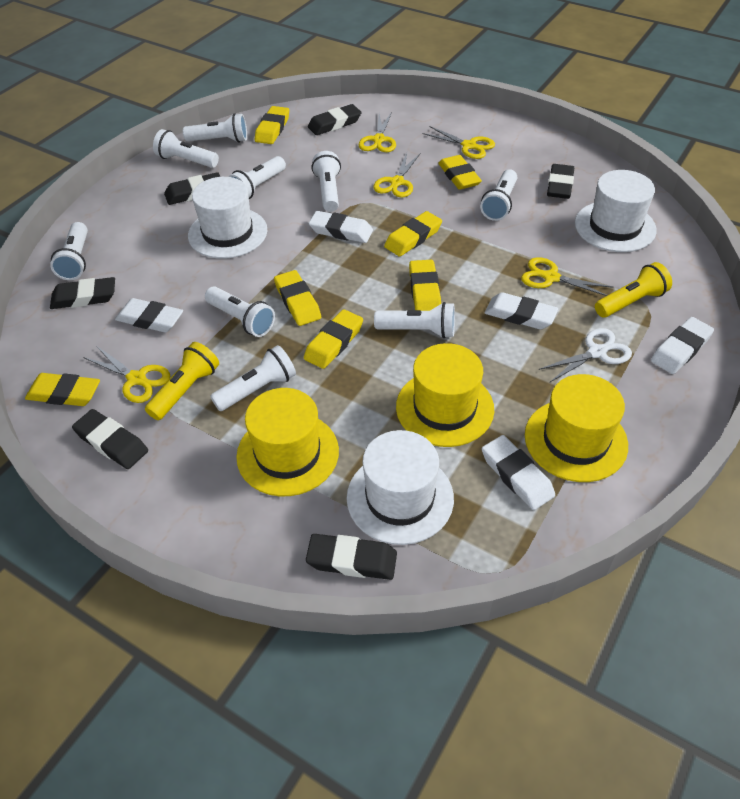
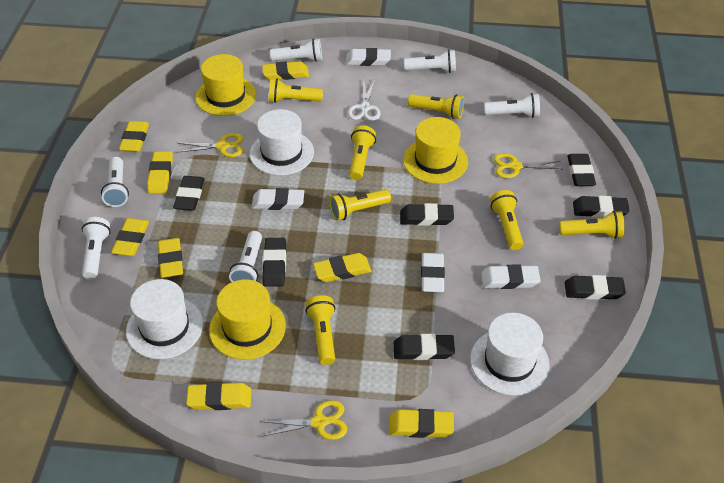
black eraser: 6 -> 7
white eraser: 5 -> 4
white flashlight: 9 -> 6
yellow eraser: 7 -> 8
yellow flashlight: 2 -> 7
yellow scissors: 5 -> 3

